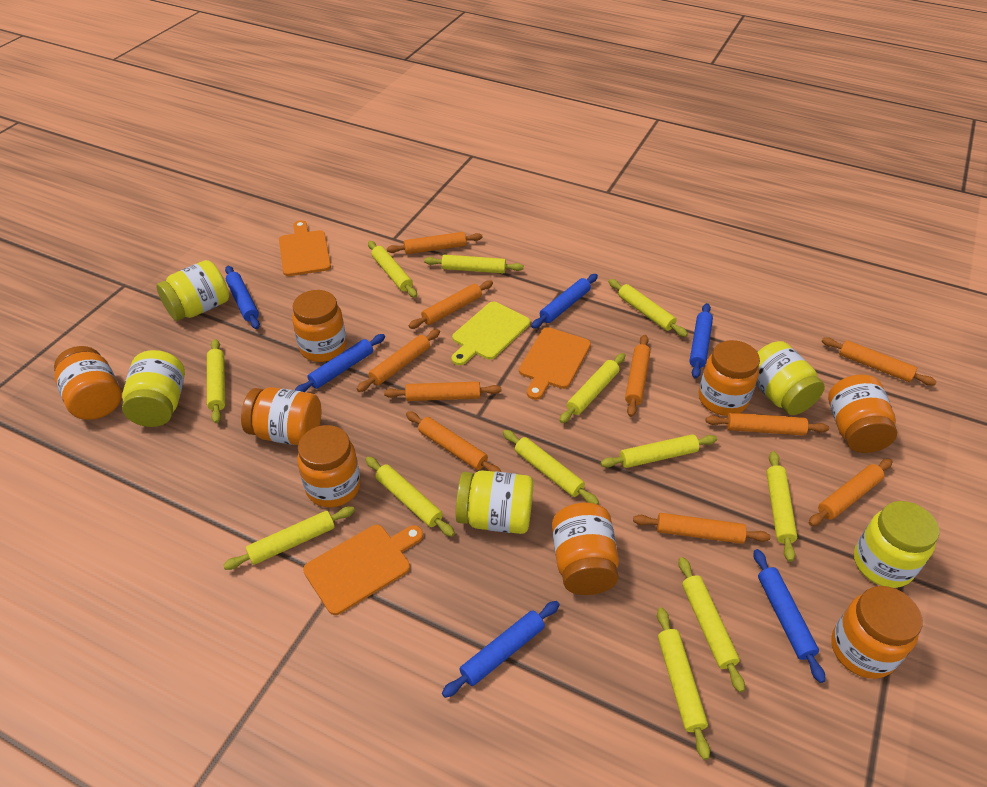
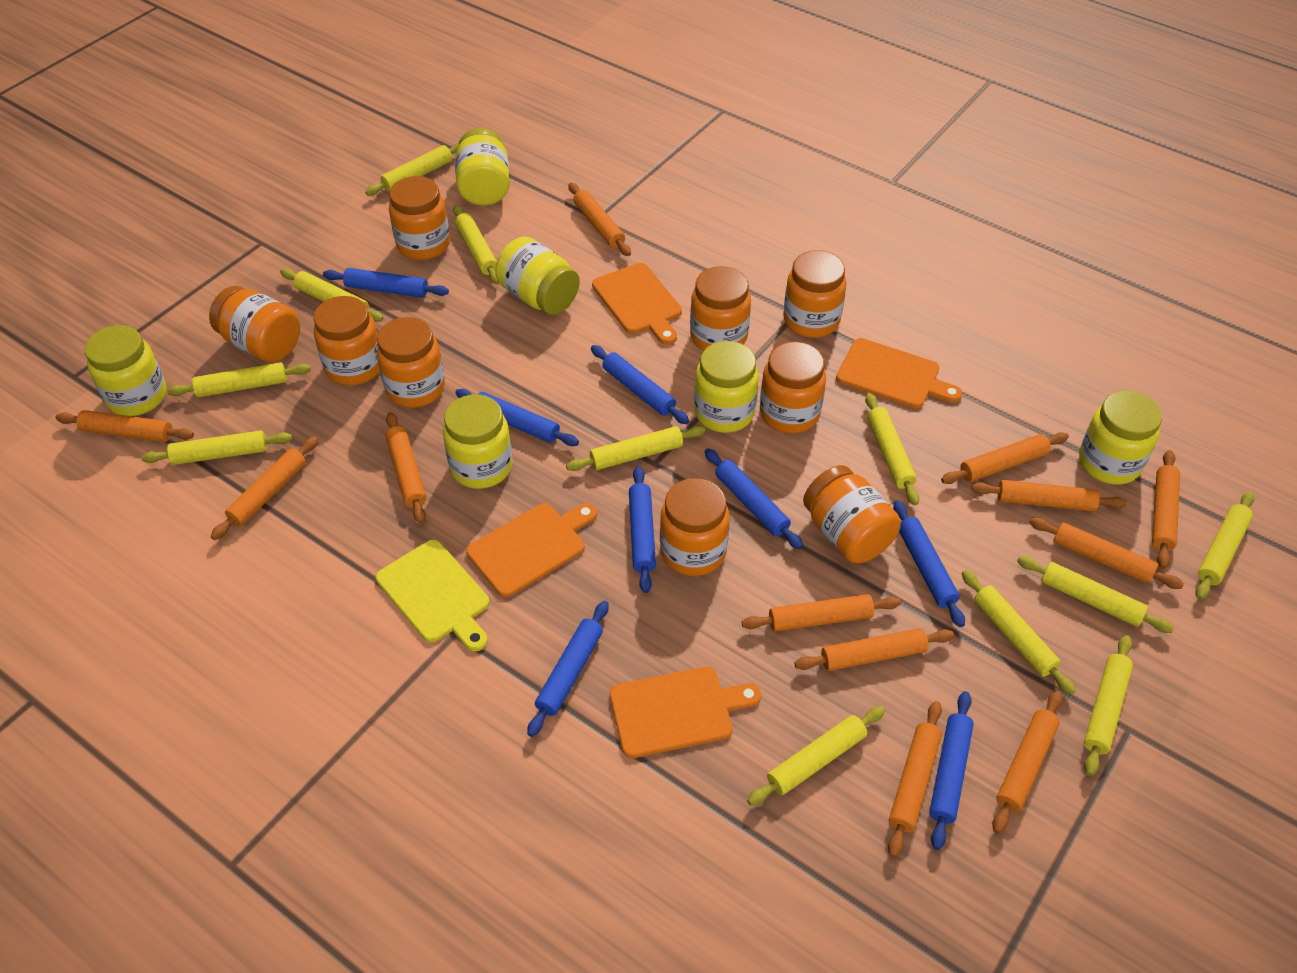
blue rolling pin: 6 -> 8
orange cutting board: 3 -> 4
orange jar: 8 -> 9
orange rolling pin: 10 -> 12
yellow jar: 5 -> 6

